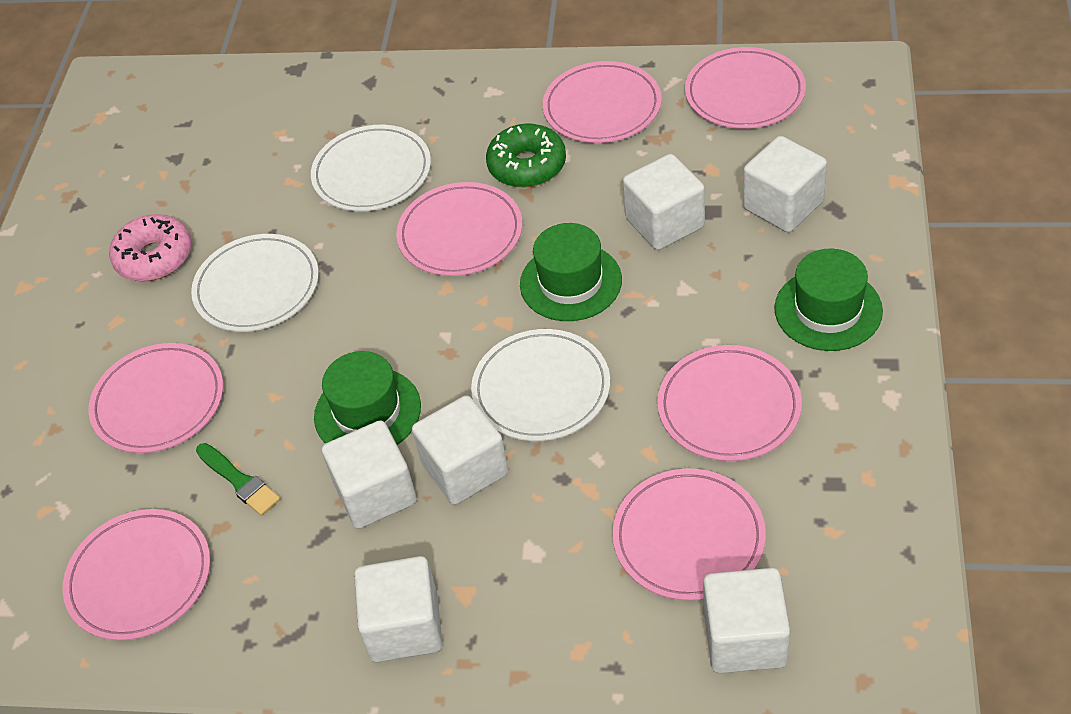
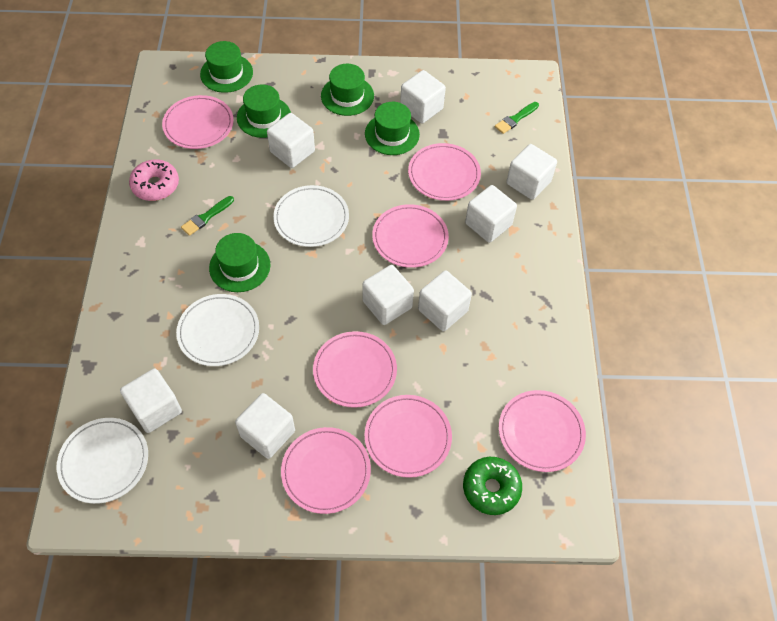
green brush: 1 -> 2
green hat: 3 -> 5
white cube: 6 -> 8

